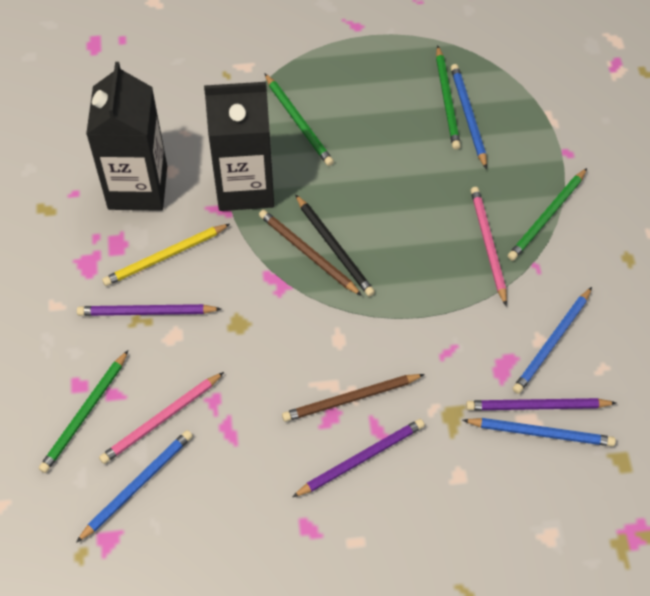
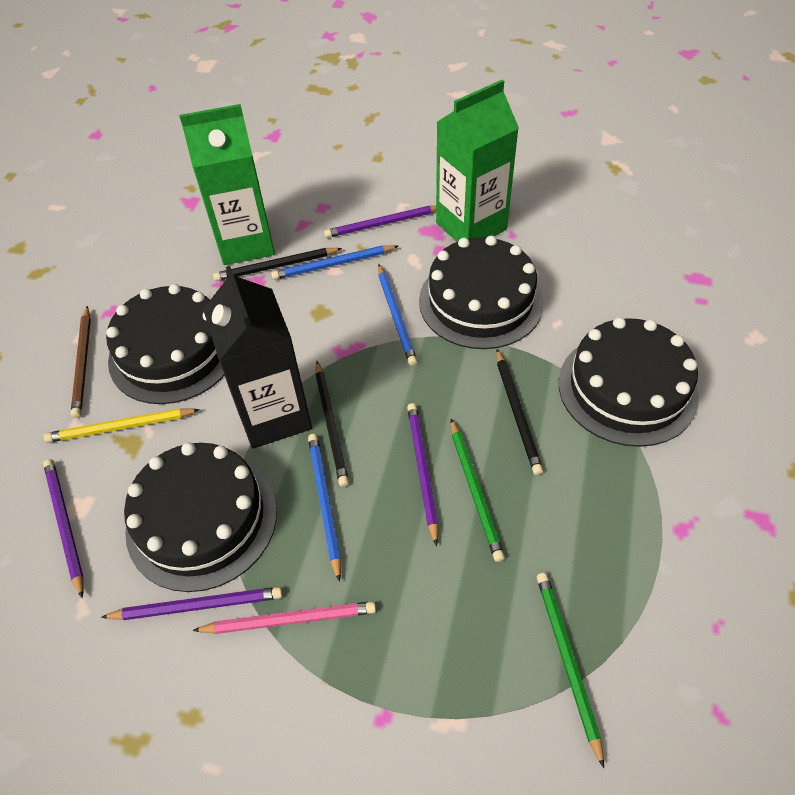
black cake: 0 -> 4
black carton: 2 -> 1
black pencil: 1 -> 3
blue pencil: 4 -> 3
brown pencil: 2 -> 1
green carton: 0 -> 2
green pencil: 4 -> 2
pink pencil: 2 -> 1
purple pencil: 3 -> 4

